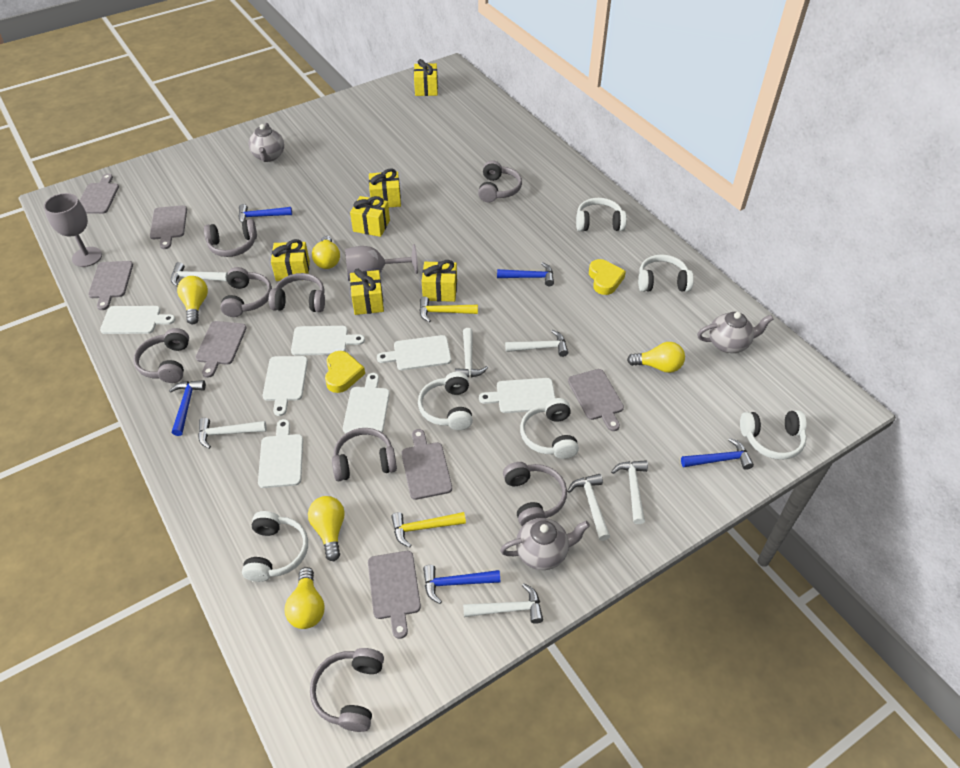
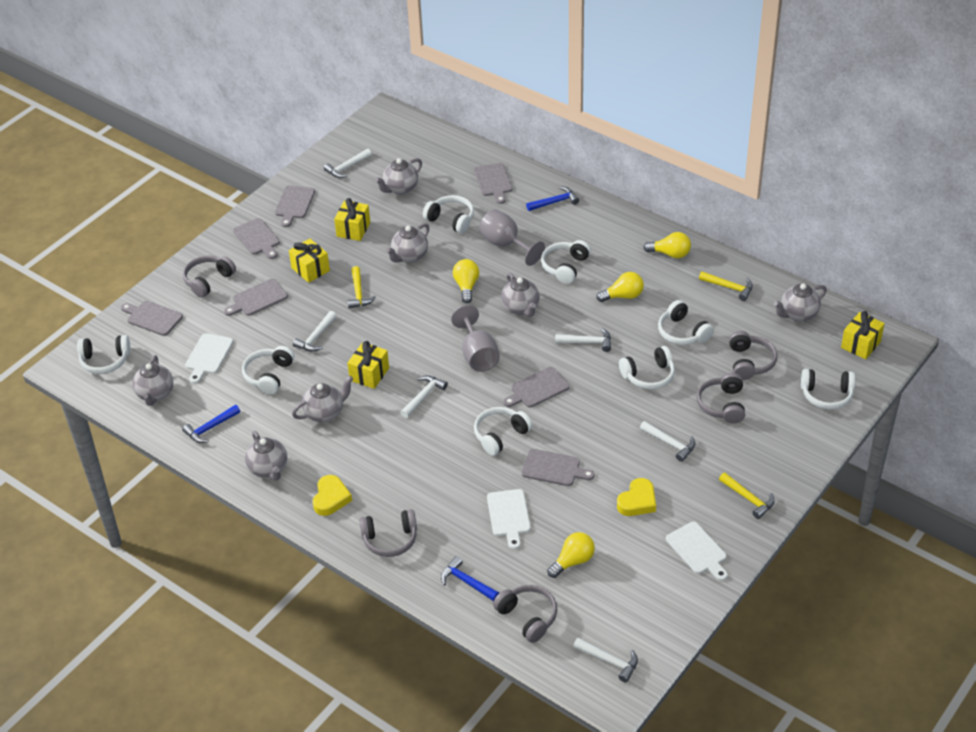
blue hammer: 5 -> 3
grey headphones: 8 -> 5
grey teapot: 3 -> 7
white cutting board: 7 -> 3
white hammer: 7 -> 6
white headphones: 6 -> 8
yellow gift: 6 -> 4
yellow hammer: 2 -> 3
yellow light bulb: 5 -> 4

